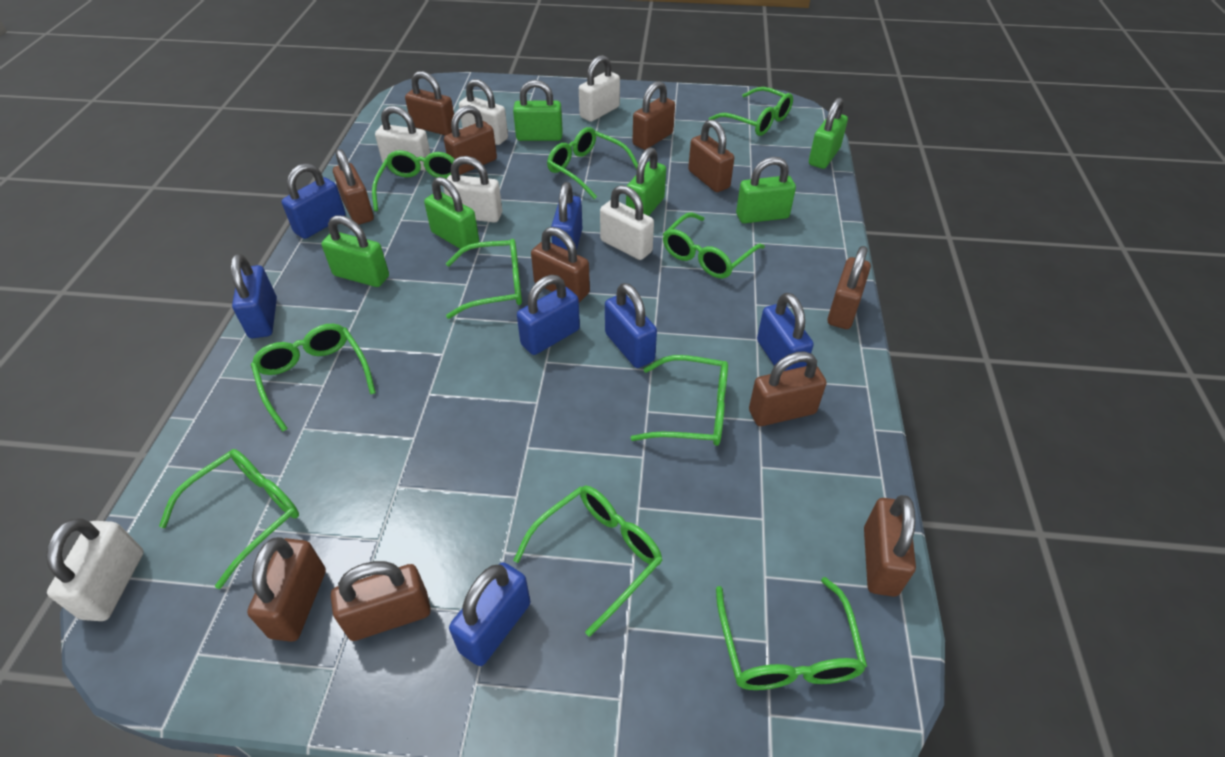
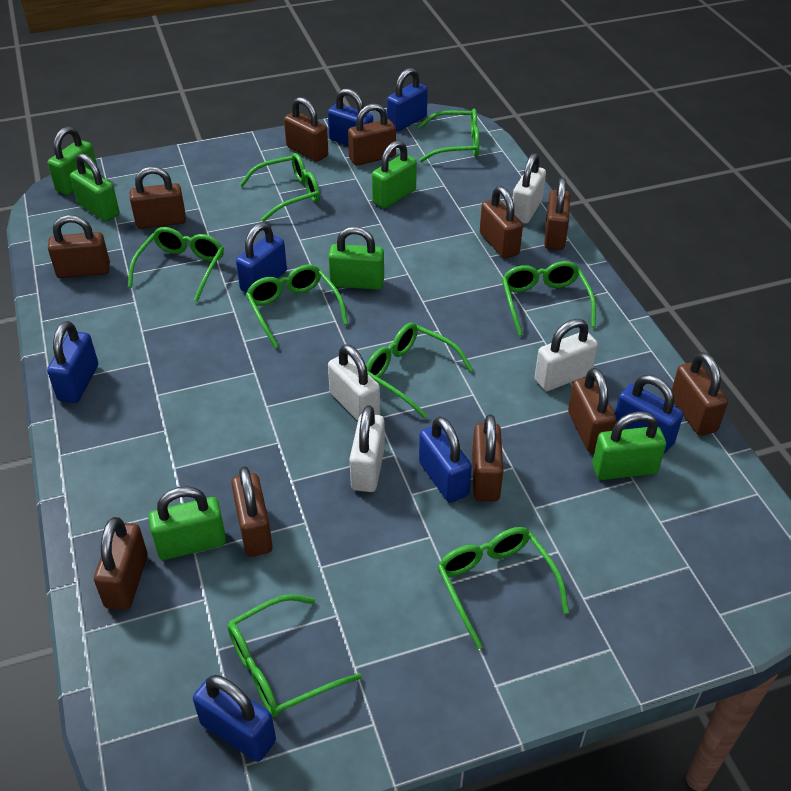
green glasses: 10 -> 8
white padlock: 6 -> 4

